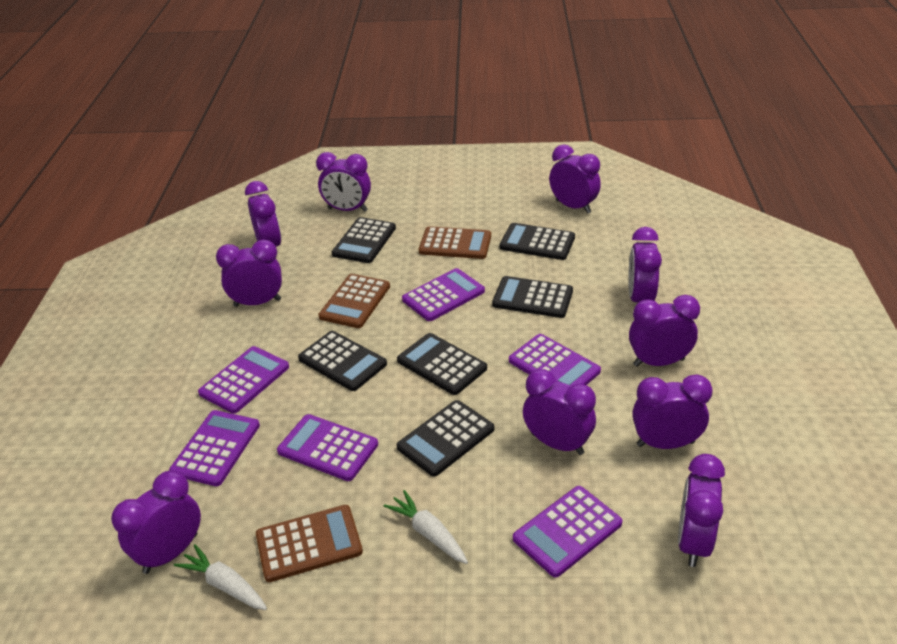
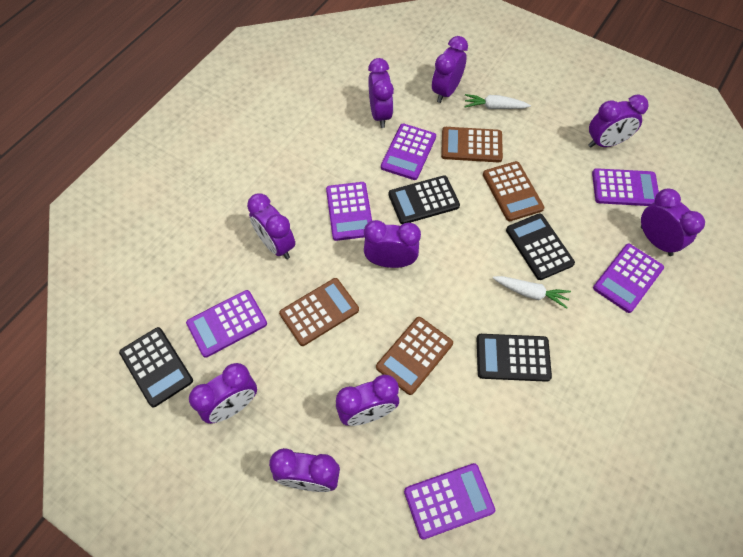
black calculator: 6 -> 4
brown calculator: 3 -> 4
purple clock: 10 -> 9

